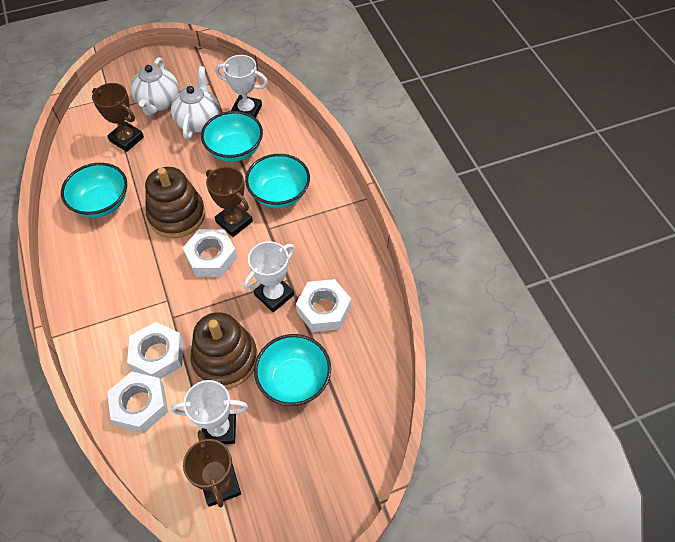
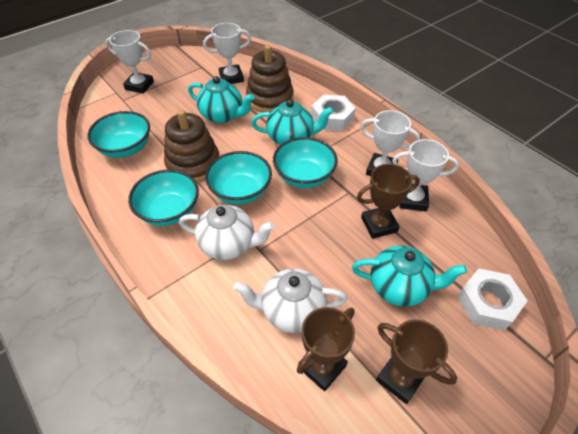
turquoise teapot: 0 -> 3
white nut: 4 -> 2
white trophy: 3 -> 4

